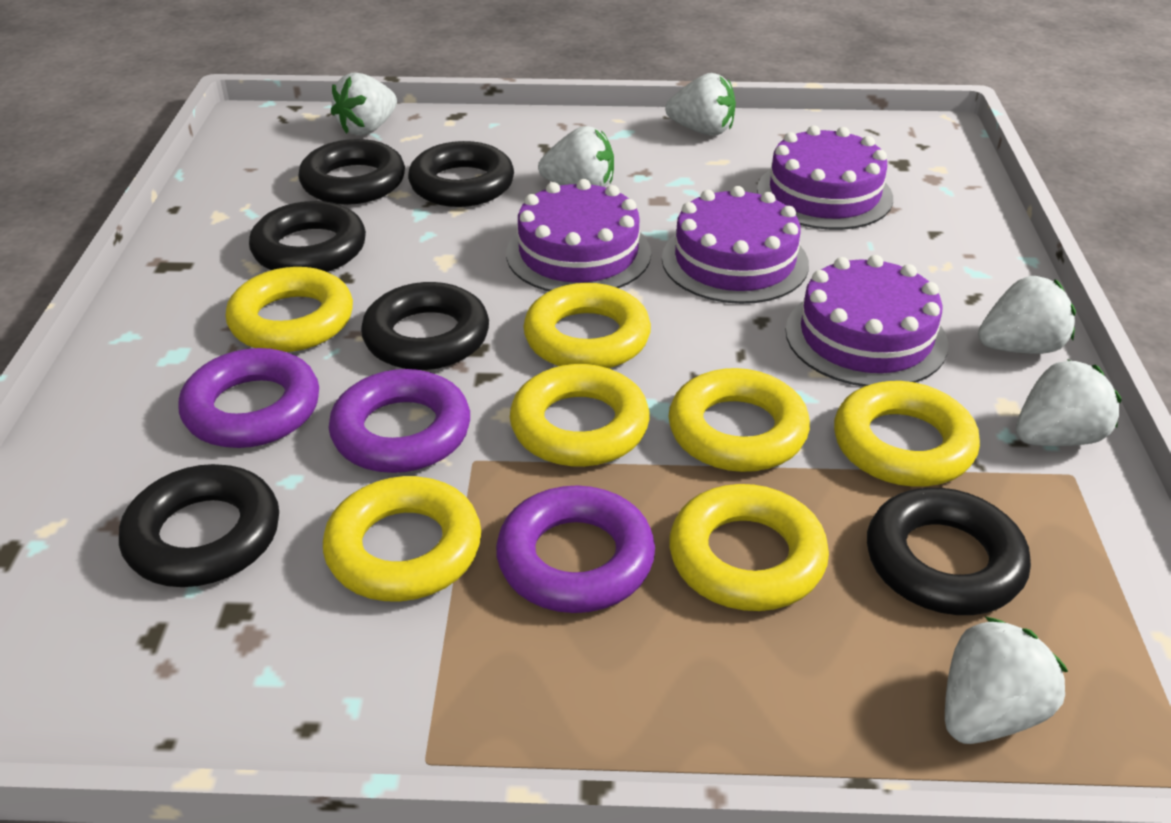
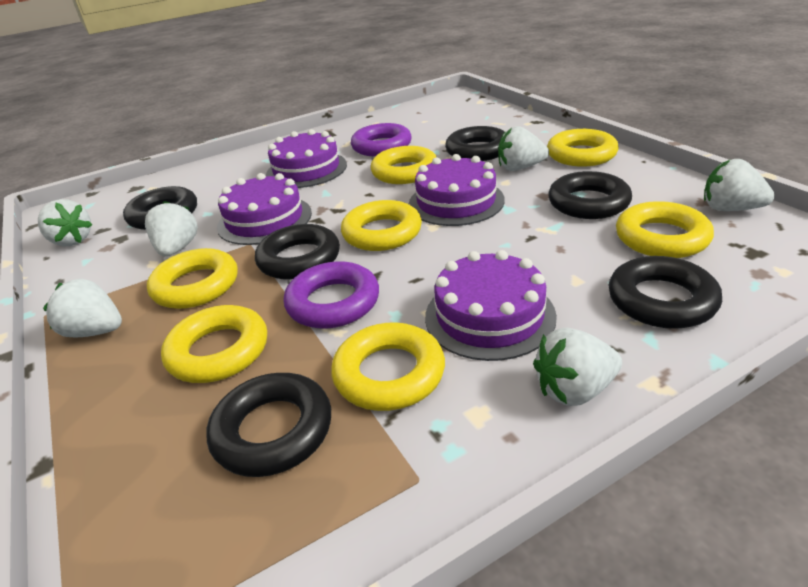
purple ring: 3 -> 2

